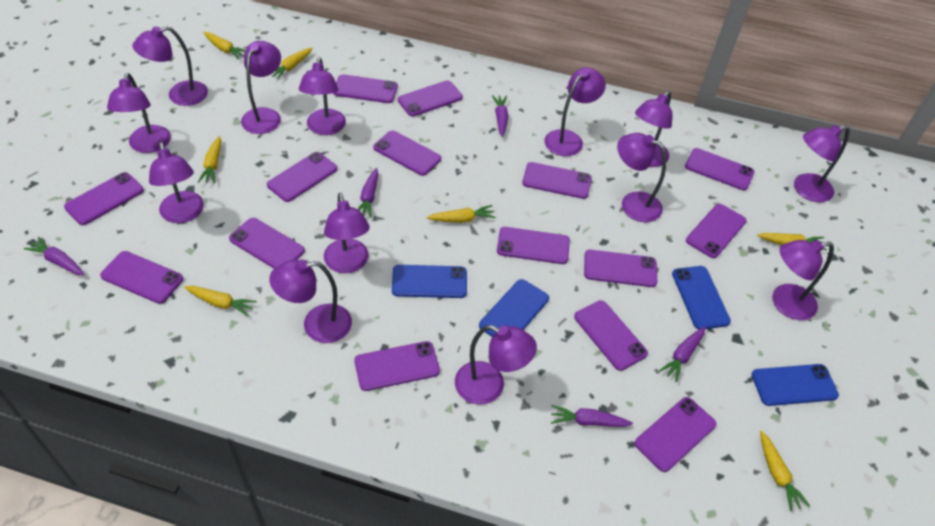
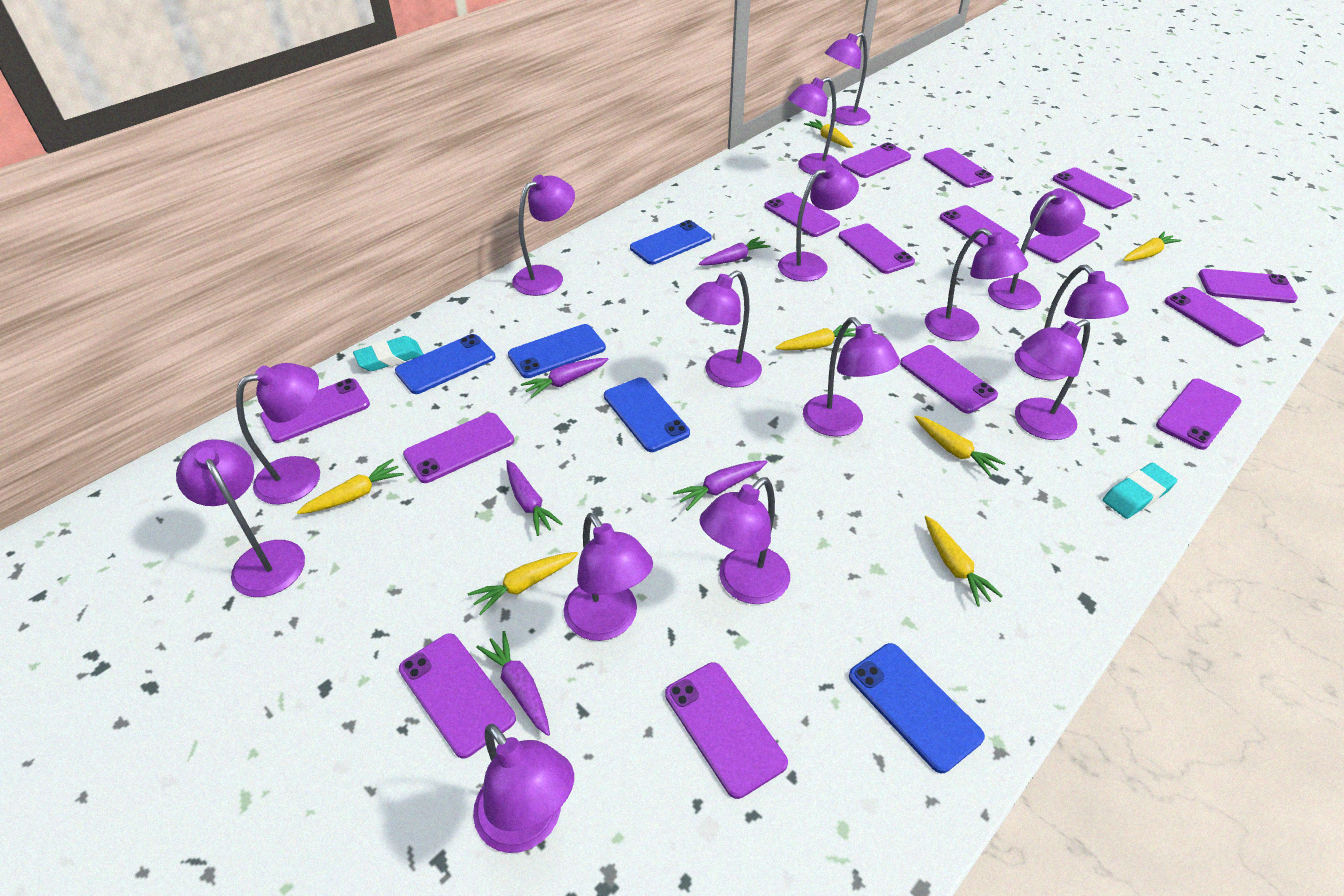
blue phone: 4 -> 5
purple lamp: 13 -> 15
turquoise eraser: 0 -> 2

